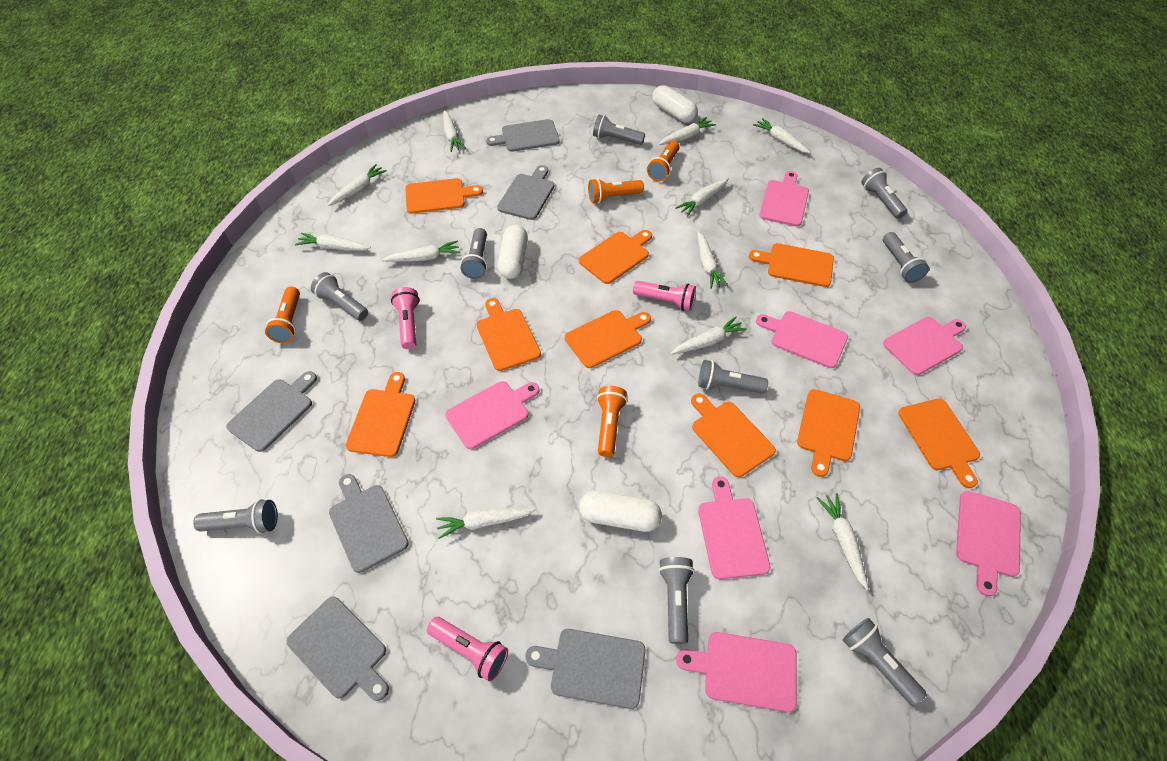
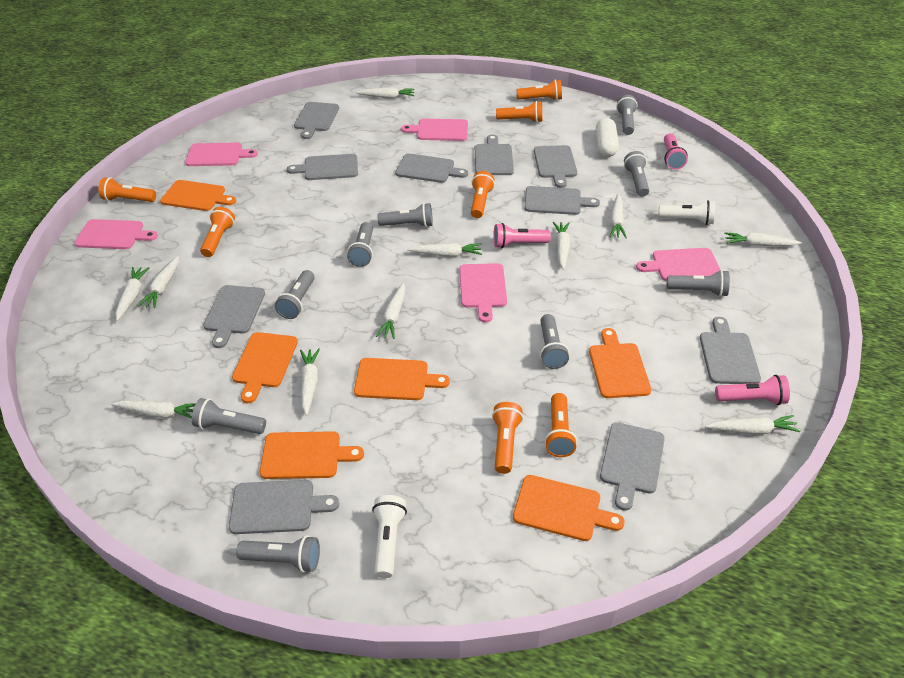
grey cutting board: 6 -> 10
orange cutting board: 9 -> 6
orange flashlight: 4 -> 7
pink cutting board: 7 -> 5
white capsule: 3 -> 1
white flashlight: 0 -> 2

